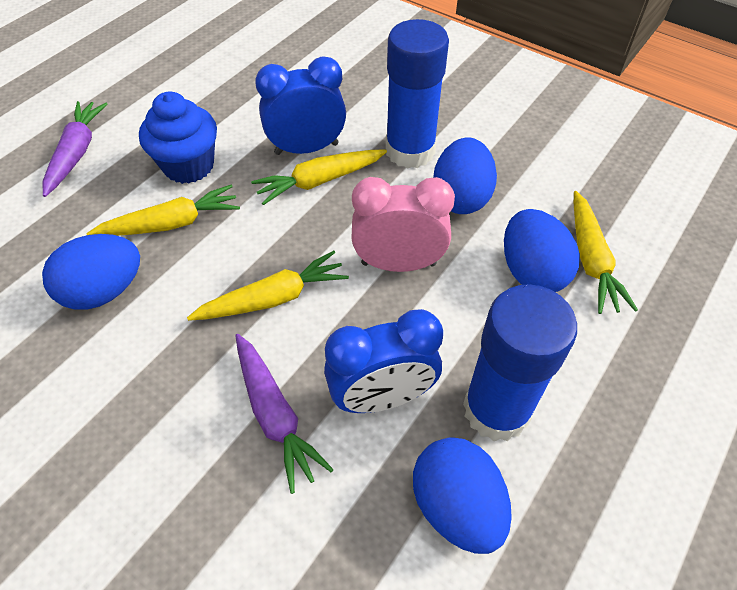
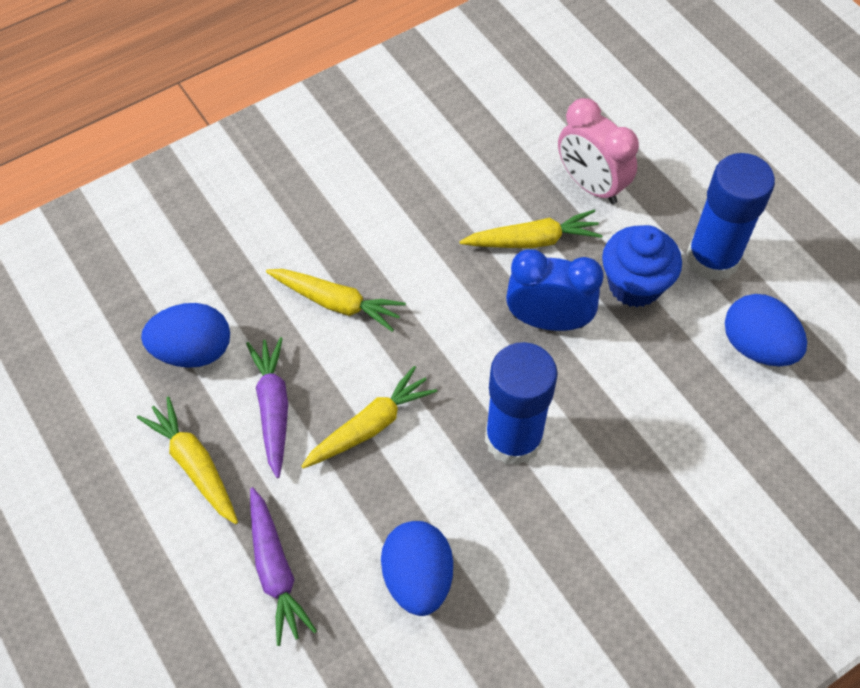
blue clock: 2 -> 1
blue egg: 4 -> 3

